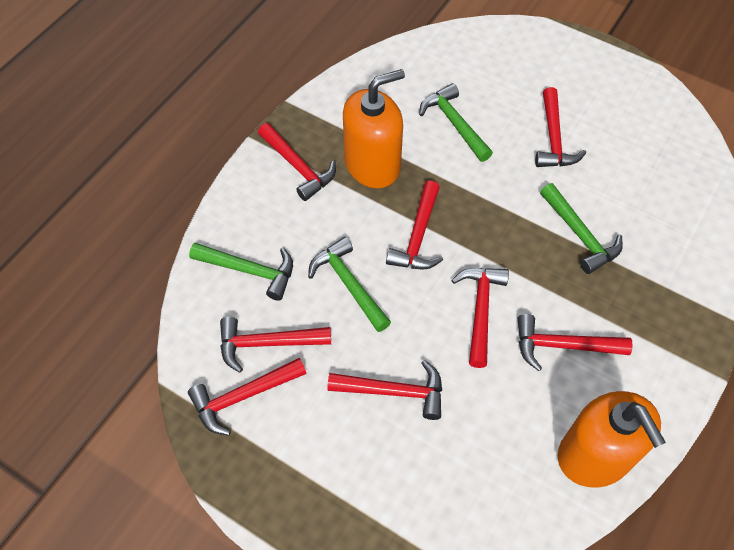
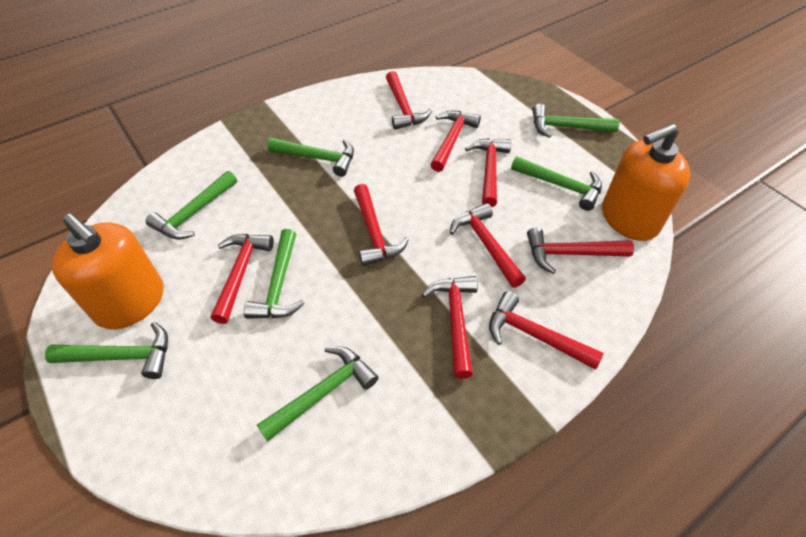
green hammer: 4 -> 7
red hammer: 8 -> 9

